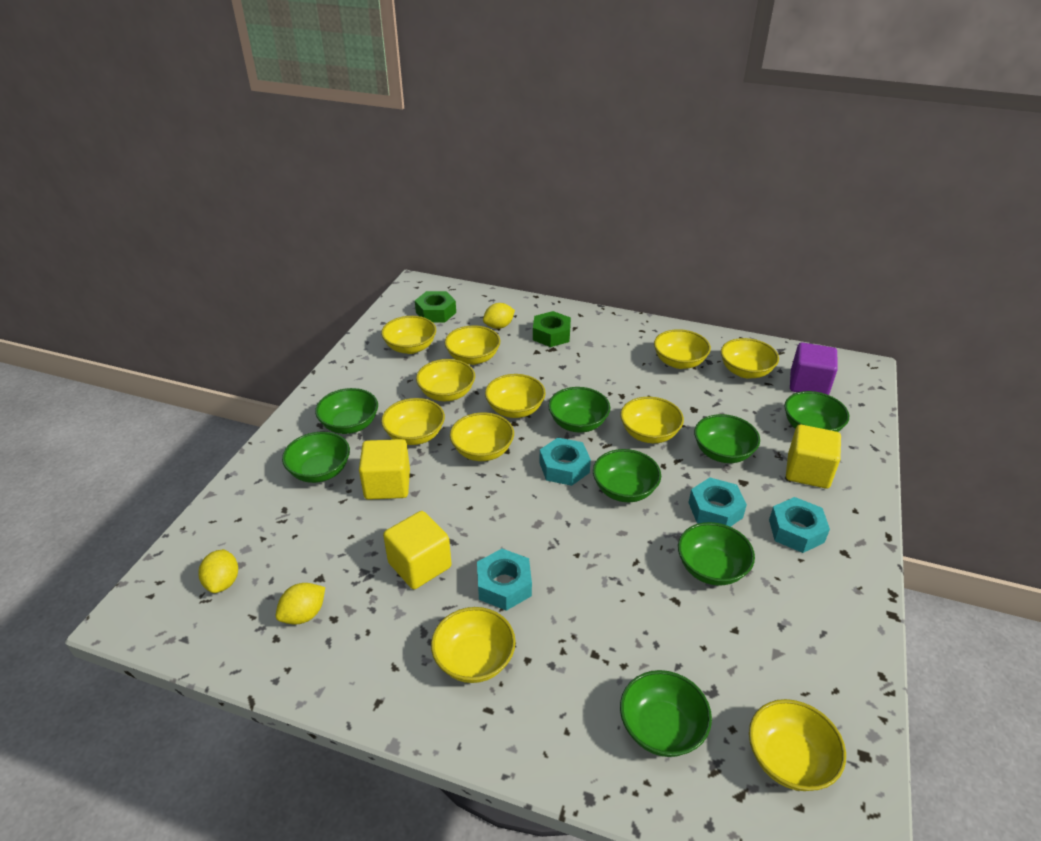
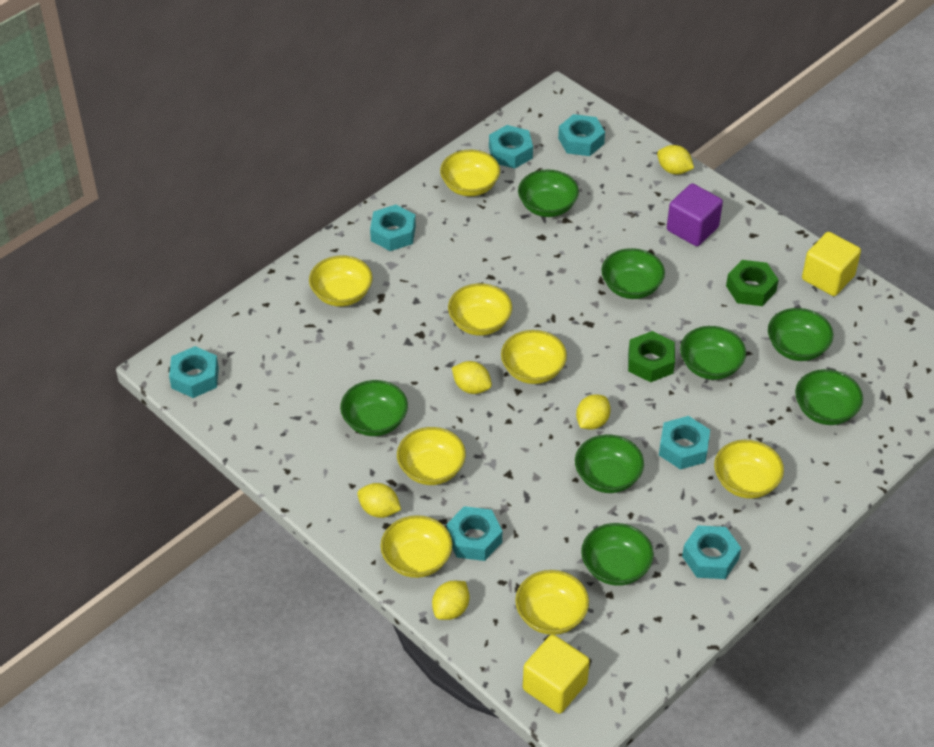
turquoise nut: 4 -> 7
yellow bowl: 11 -> 8
yellow cube: 3 -> 2
yellow lemon: 3 -> 5

